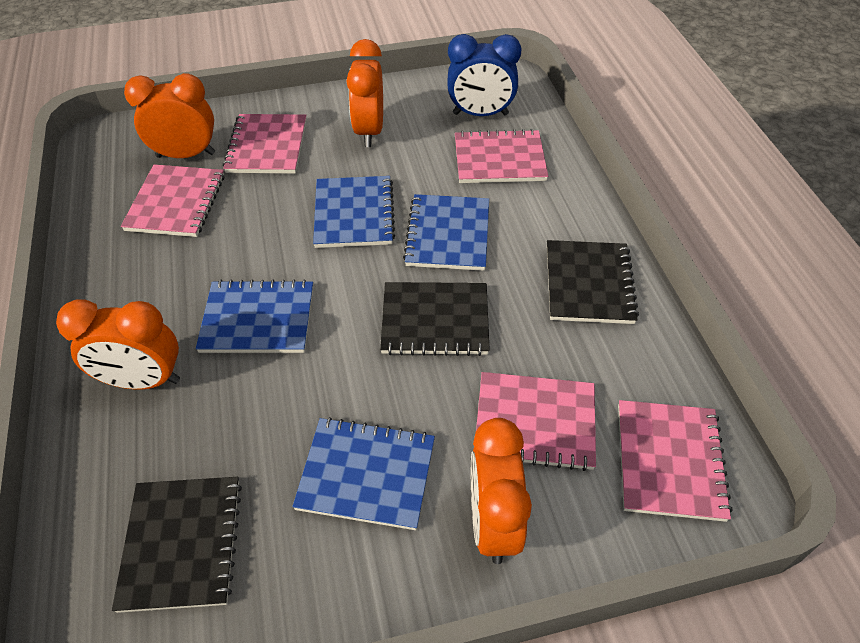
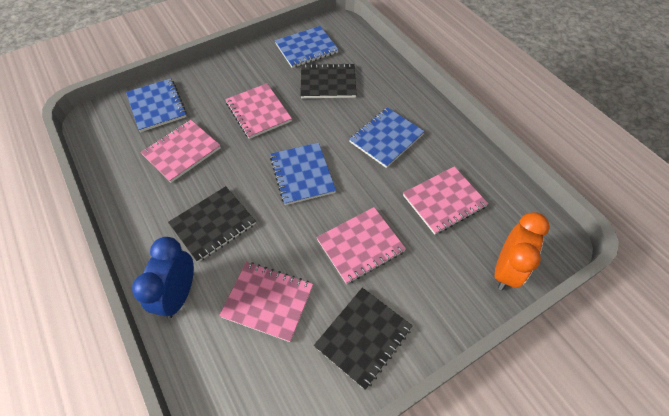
orange clock: 4 -> 1

